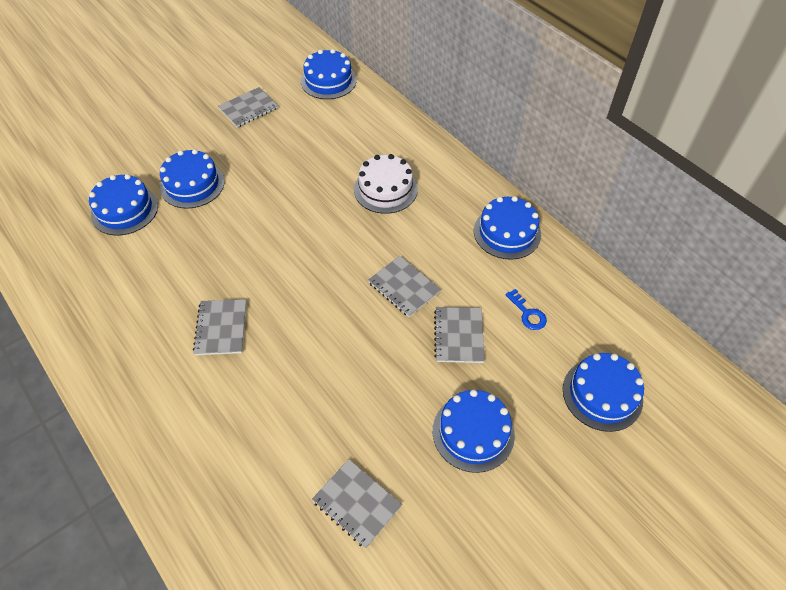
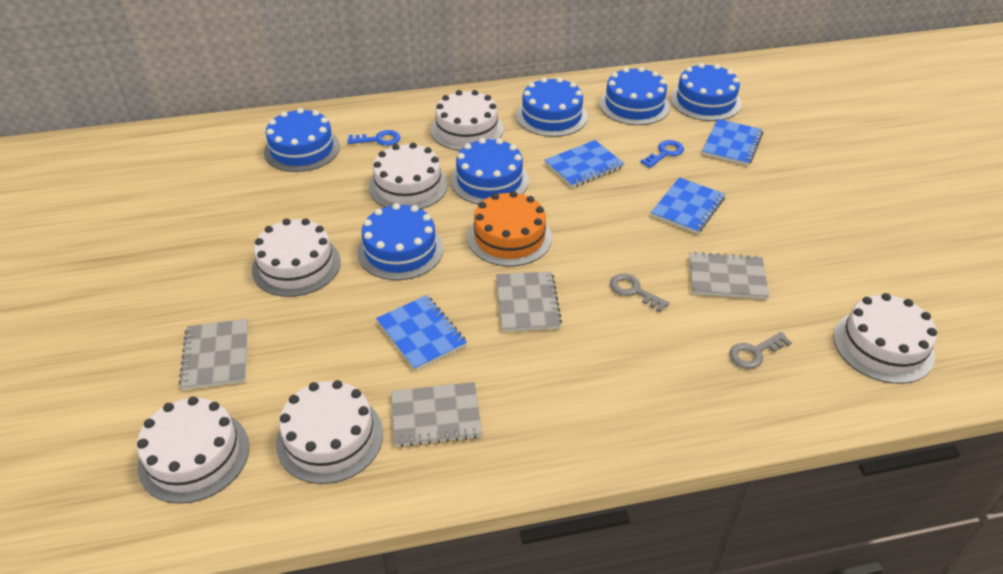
blue key: 1 -> 2
blue notebook: 0 -> 4
grey key: 0 -> 2
grey notebook: 5 -> 4
orange cake: 0 -> 1
white cake: 1 -> 6

